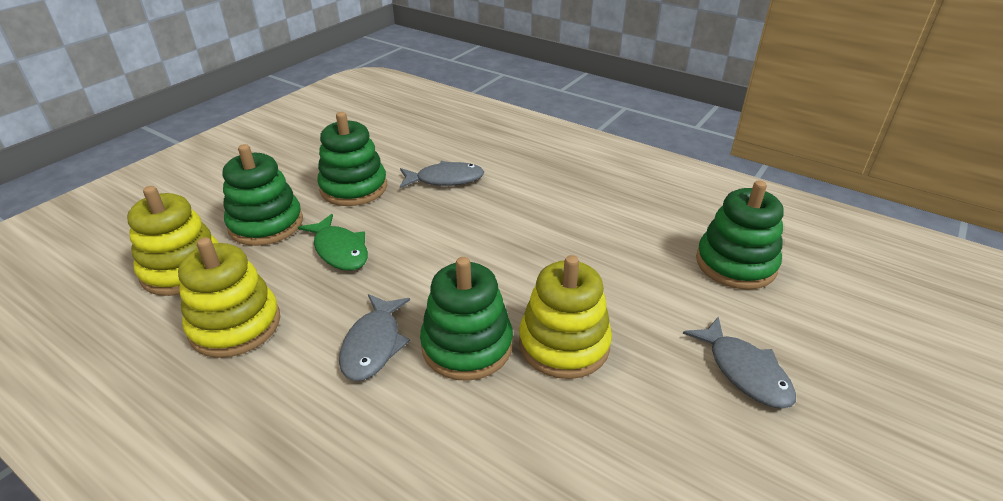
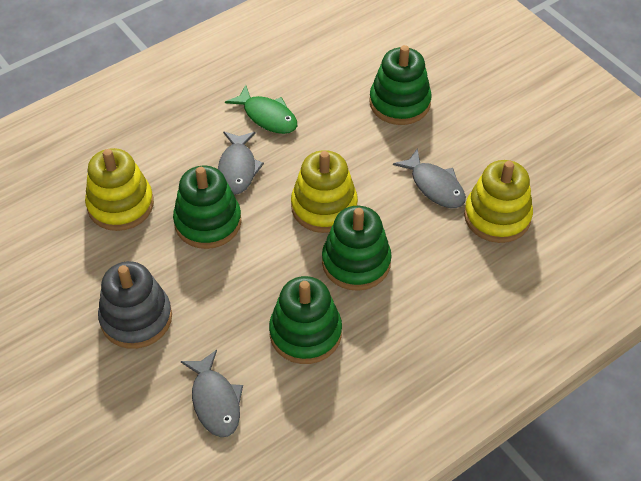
grey stacking toy: 0 -> 1

